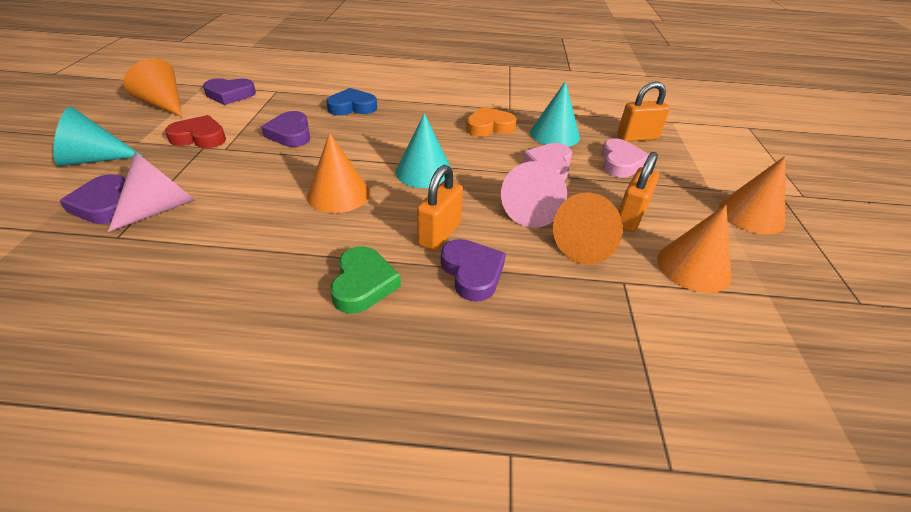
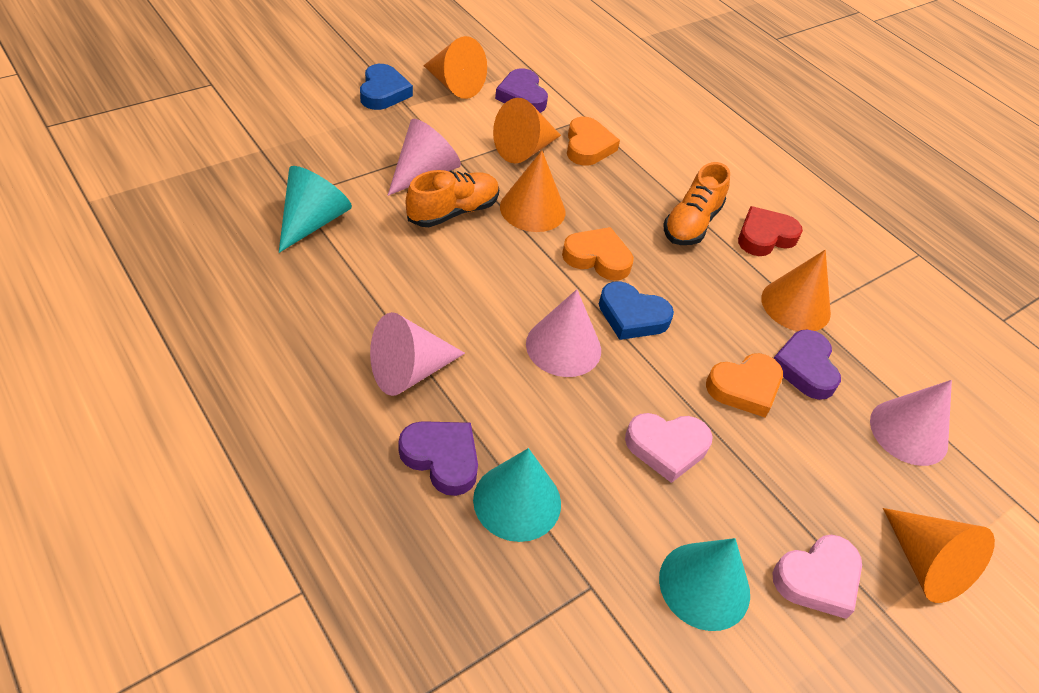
blue heart: 1 -> 2
green heart: 1 -> 0
orange heart: 1 -> 3
orange padlock: 3 -> 0
orange shoe: 0 -> 2
pink cone: 2 -> 4
purple heart: 4 -> 3

